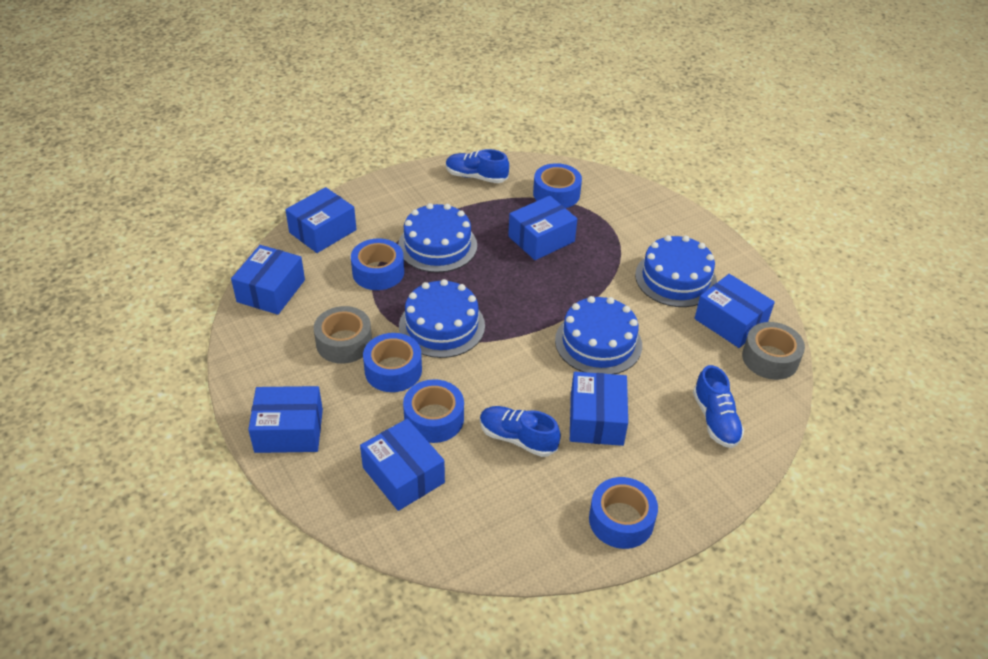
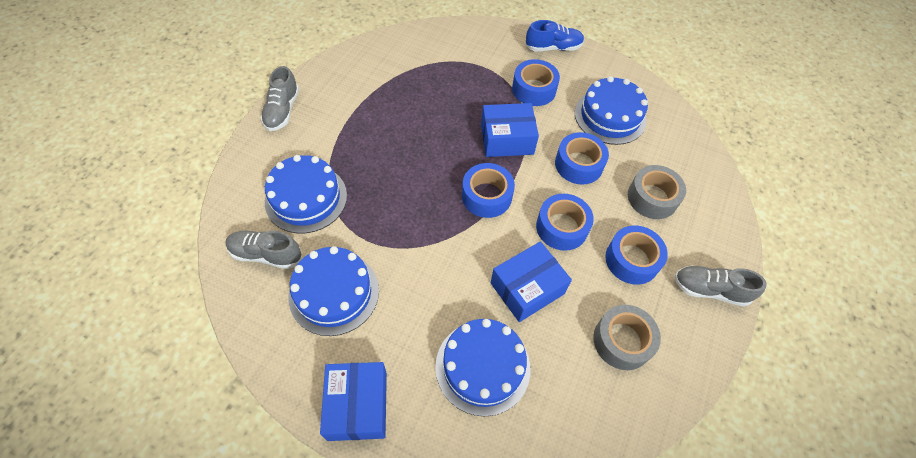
blue box: 7 -> 3
blue shoe: 3 -> 1
grey shoe: 0 -> 3

